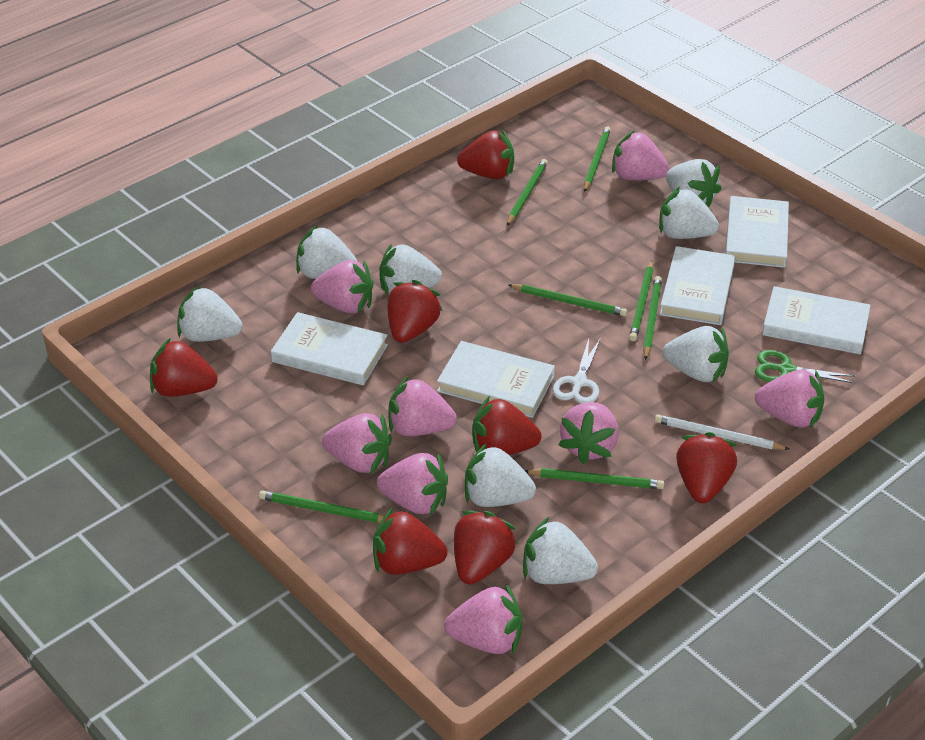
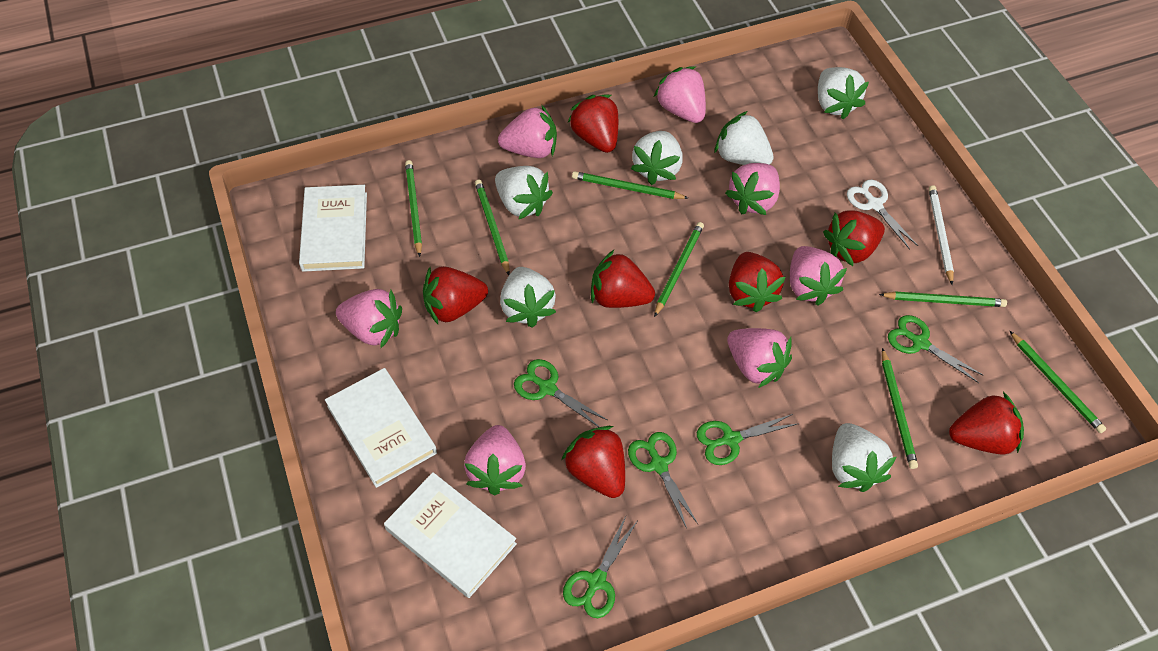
green scissors: 1 -> 5
pink strawberry: 8 -> 7
white book: 5 -> 3
white strawberry: 8 -> 6

